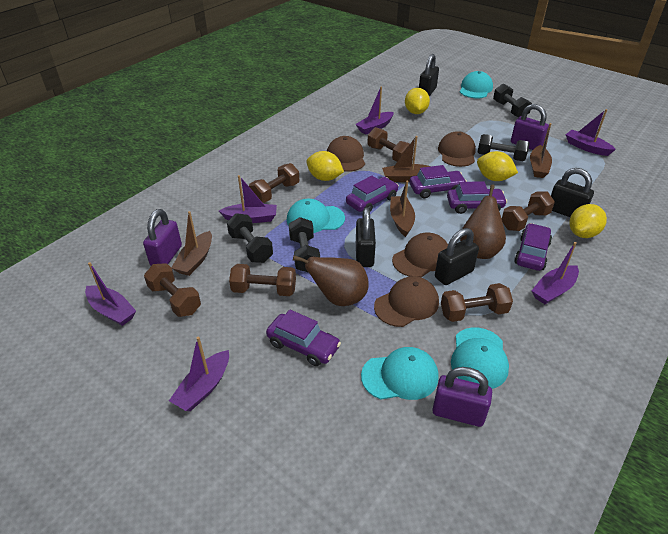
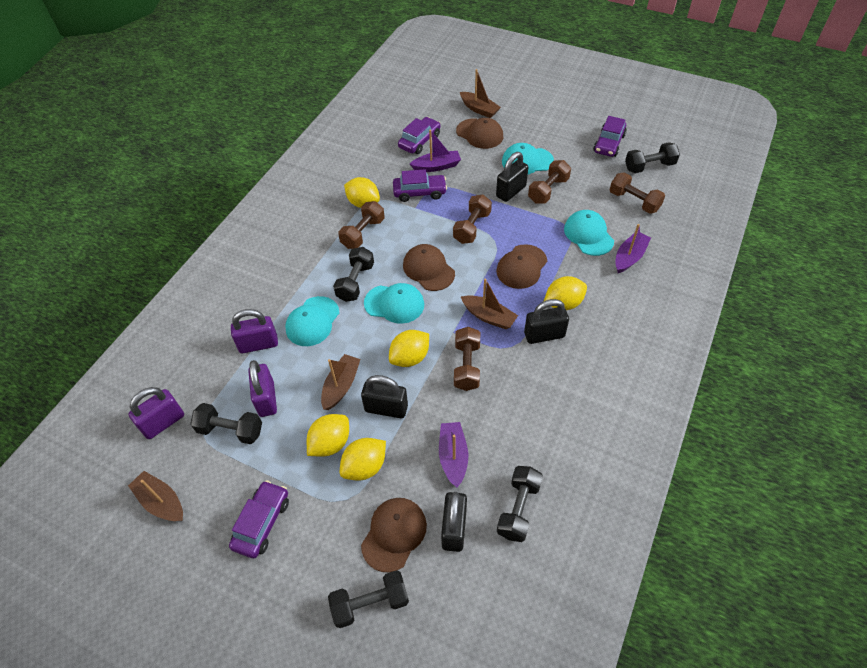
black dumbbell: 4 -> 5
brown dumbbell: 6 -> 5
brown pear: 2 -> 0
purple boat: 6 -> 3
purple car: 5 -> 4
yellow lemon: 4 -> 5

